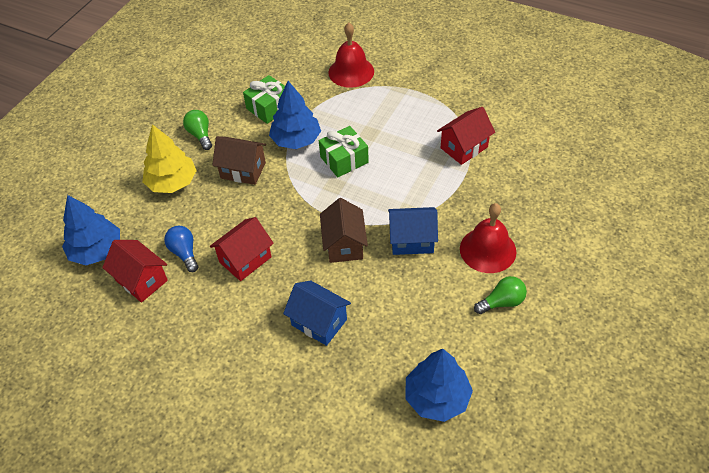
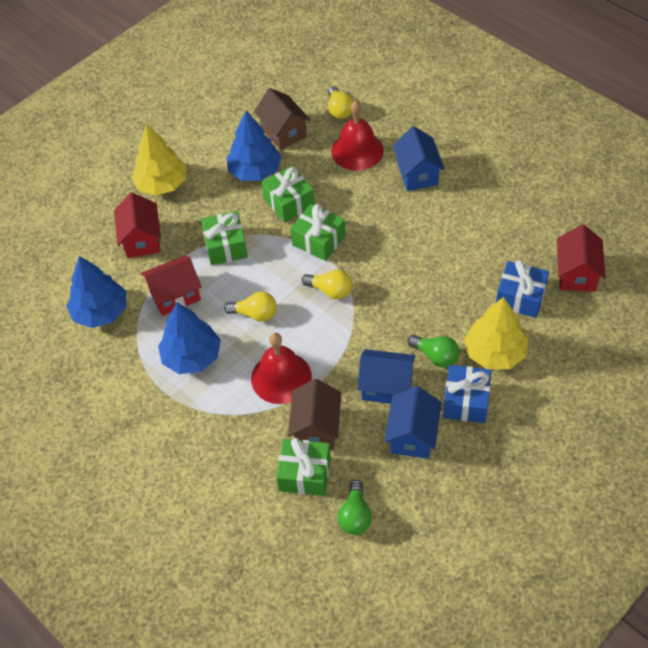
blue gift: 0 -> 2
blue house: 2 -> 3
blue light bulb: 1 -> 0
green gift: 2 -> 4
yellow light bulb: 0 -> 3
yellow tree: 1 -> 2

